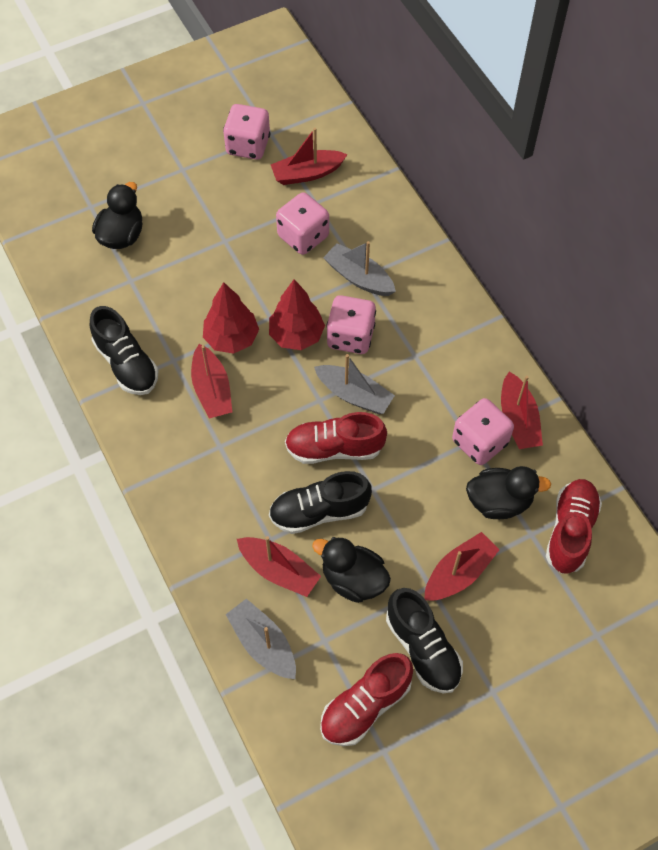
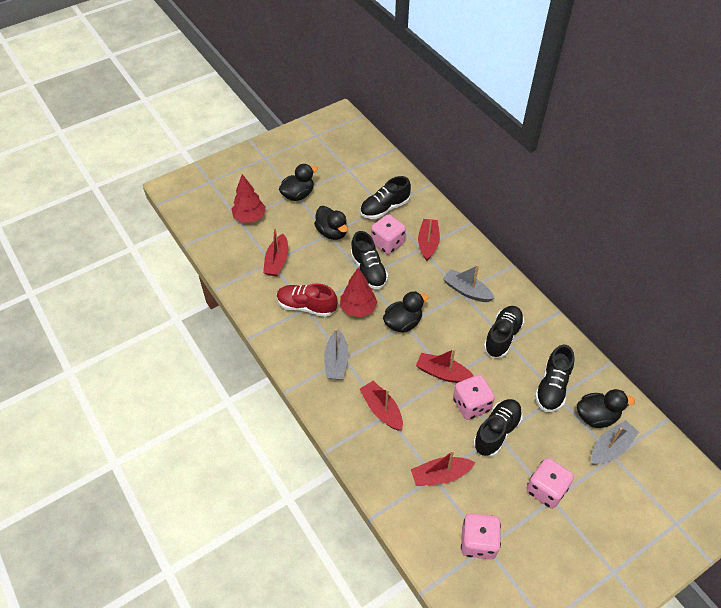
black duck: 3 -> 4
black shoe: 3 -> 5
red shoe: 3 -> 1

